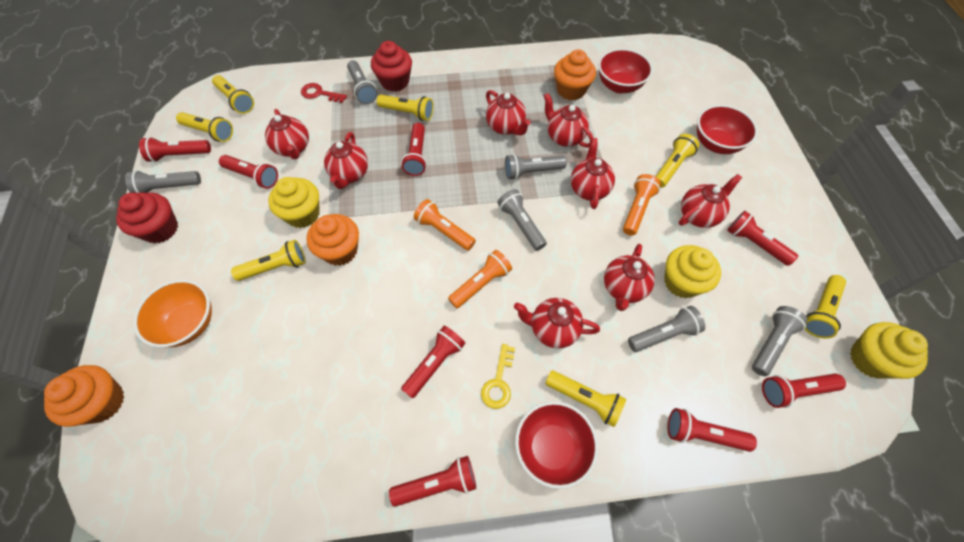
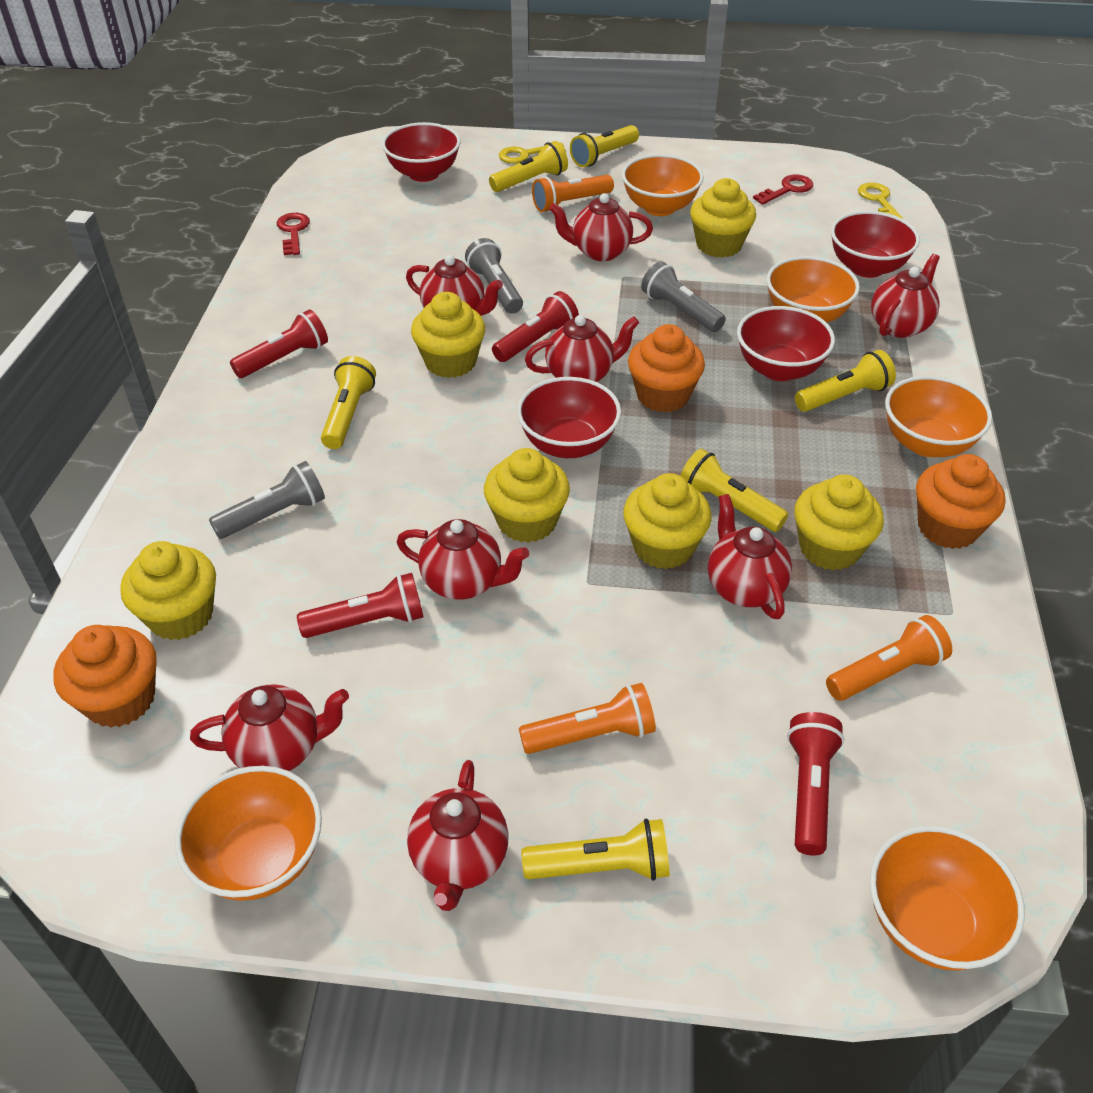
grey flashlight: 6 -> 3
orange bowl: 1 -> 5
red bowl: 3 -> 4
red cupcake: 2 -> 0
red flashlight: 8 -> 4
red key: 1 -> 2
yellow cupcake: 3 -> 6
yellow flashlight: 7 -> 6
yellow key: 1 -> 2

